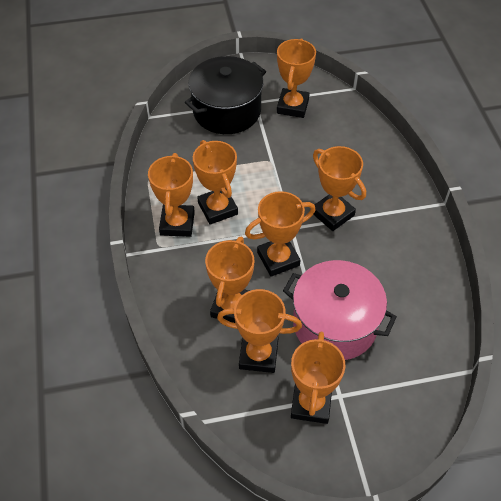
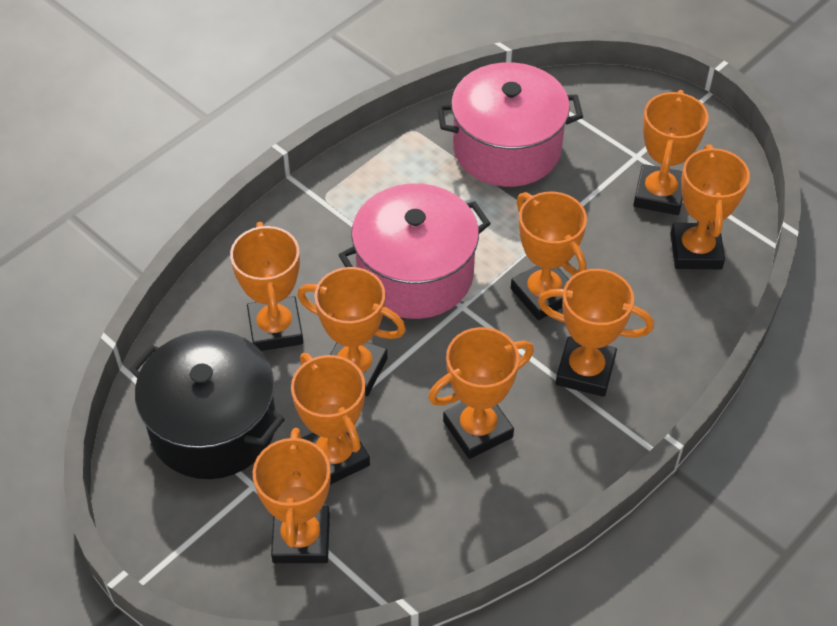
orange trophy: 8 -> 9
pink pot: 1 -> 2

